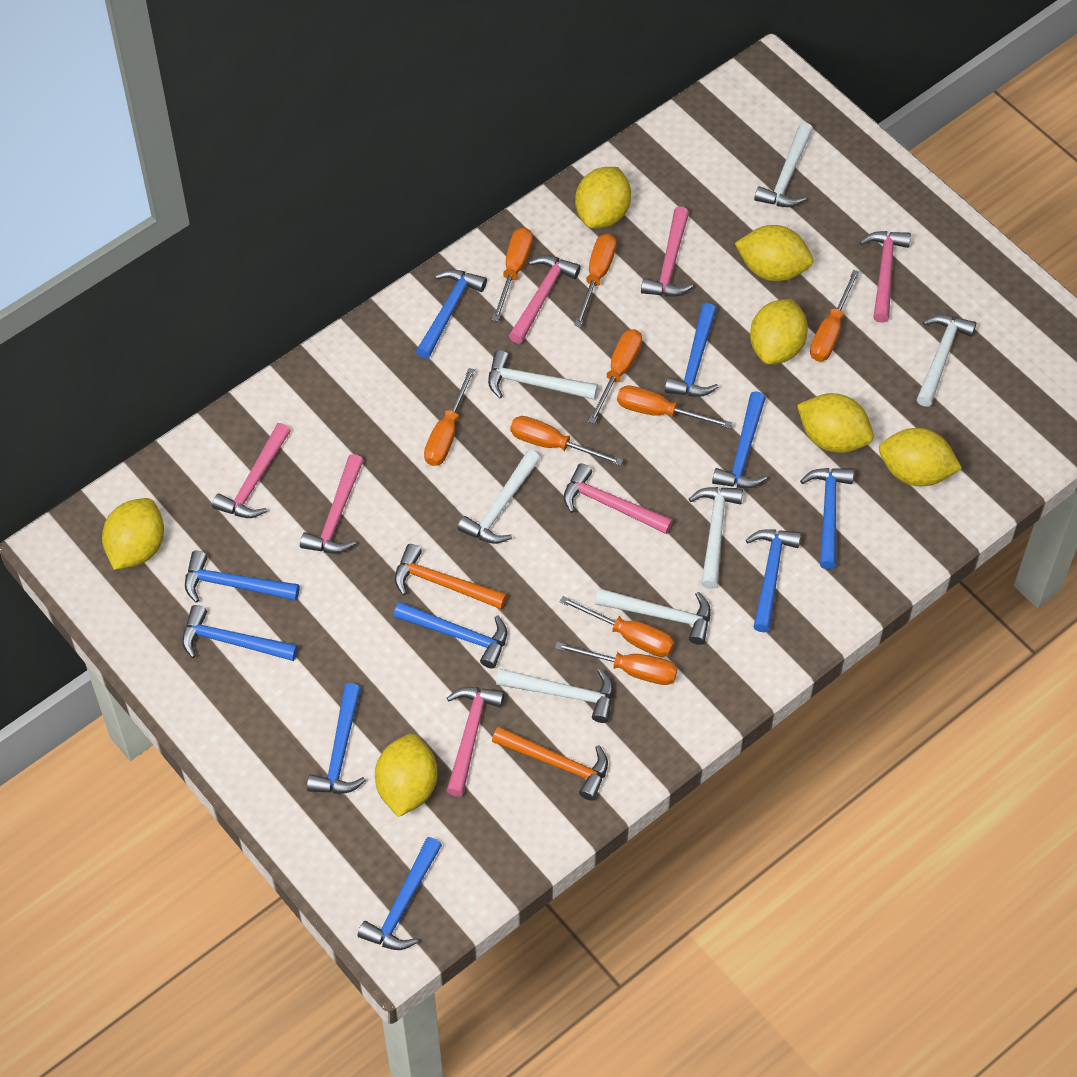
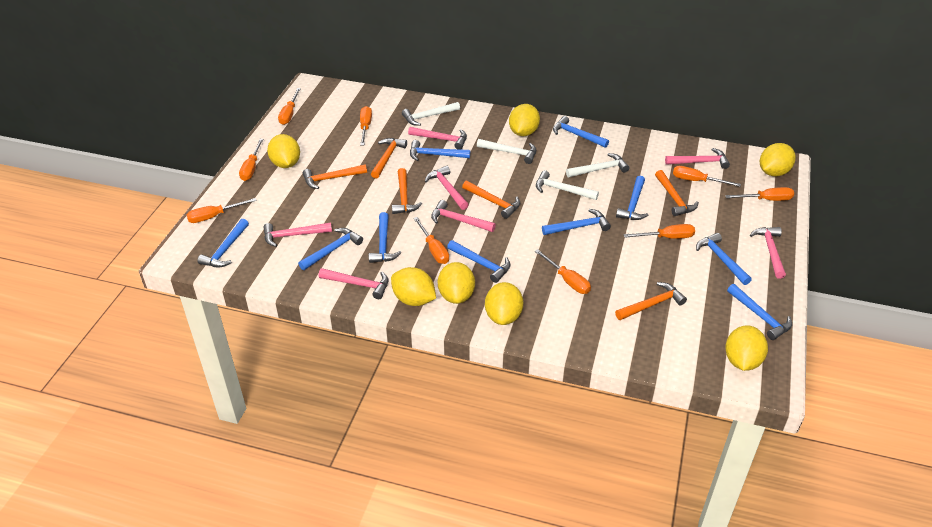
orange hammer: 2 -> 6
white hammer: 7 -> 4

